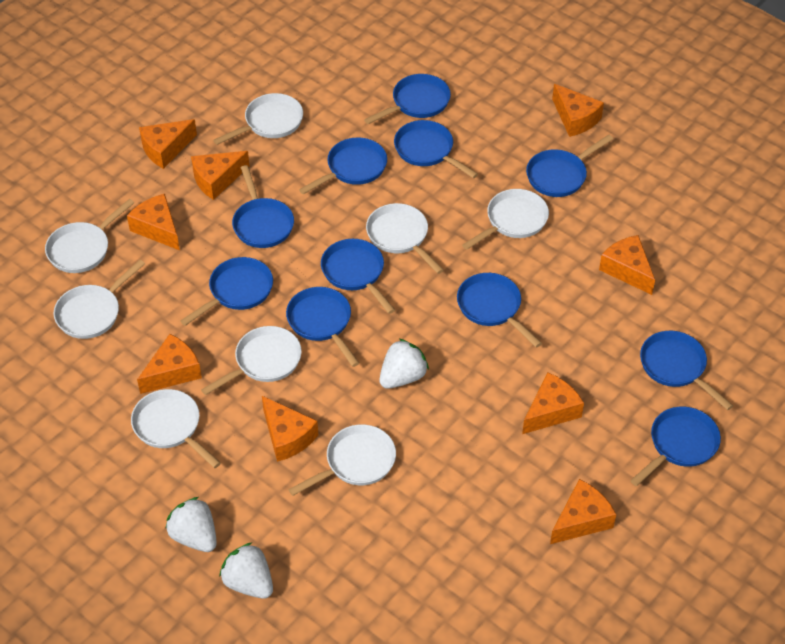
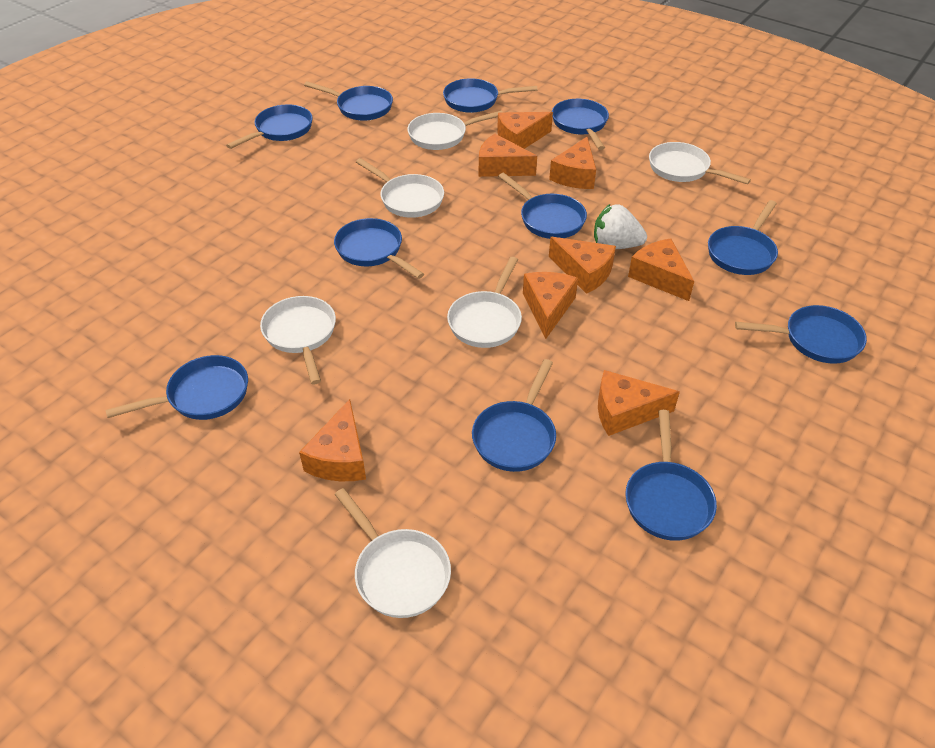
orange cheese: 9 -> 8
white pan: 8 -> 6
white strawberry: 3 -> 1

